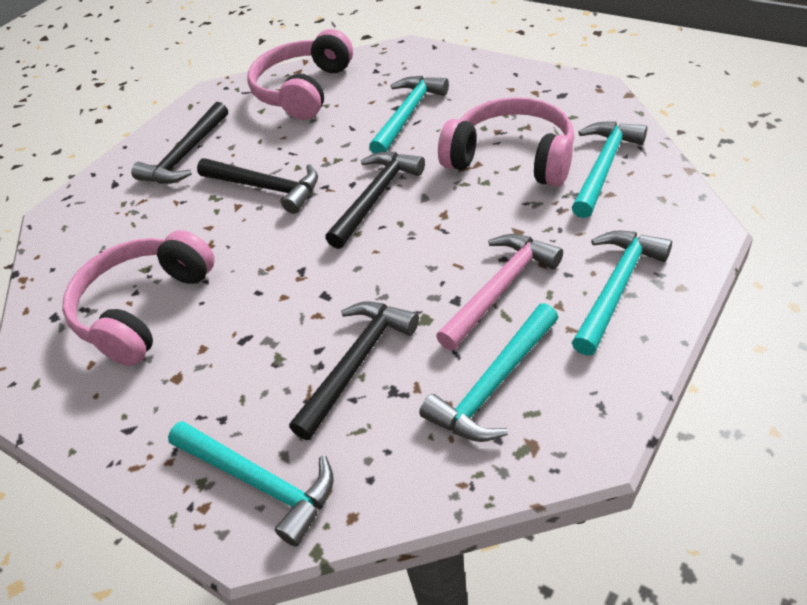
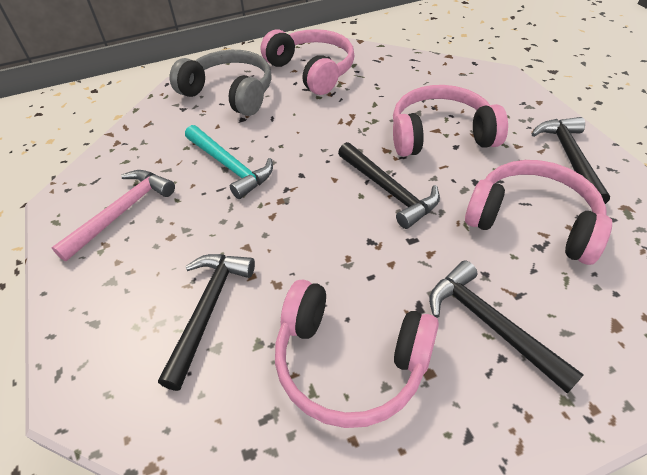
grey headphones: 0 -> 1
pink headphones: 3 -> 4
turquoise hammer: 5 -> 1

